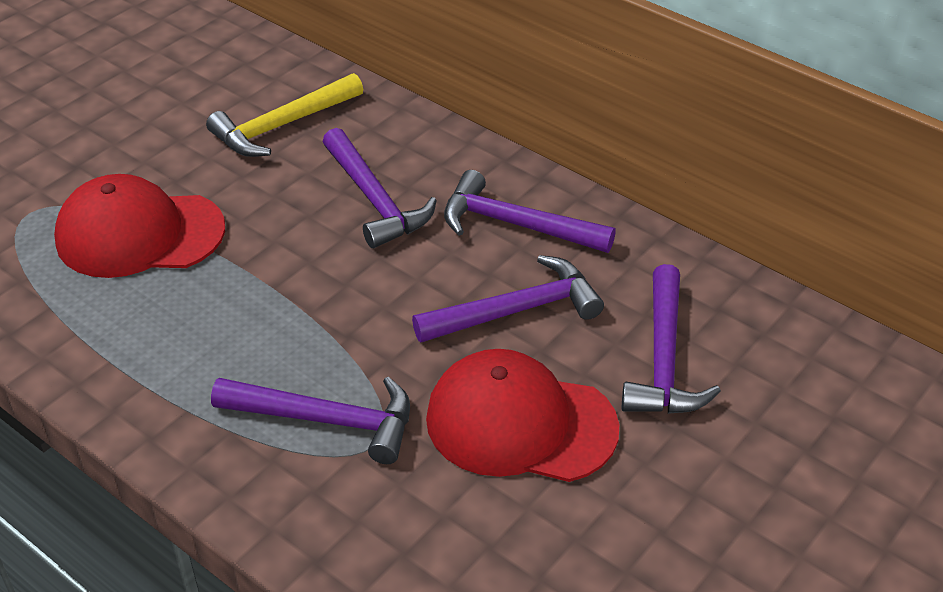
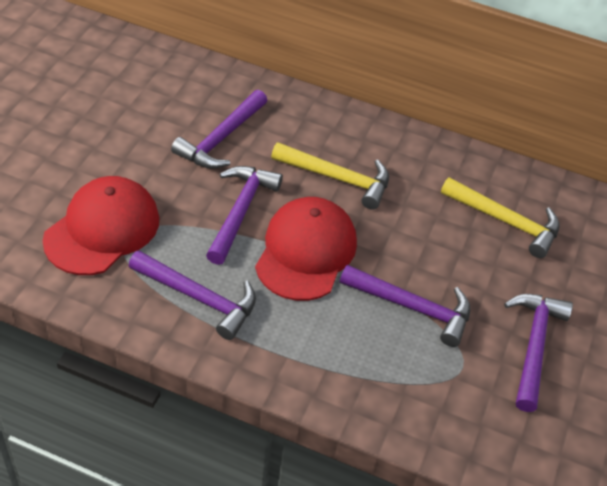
yellow hammer: 1 -> 2

